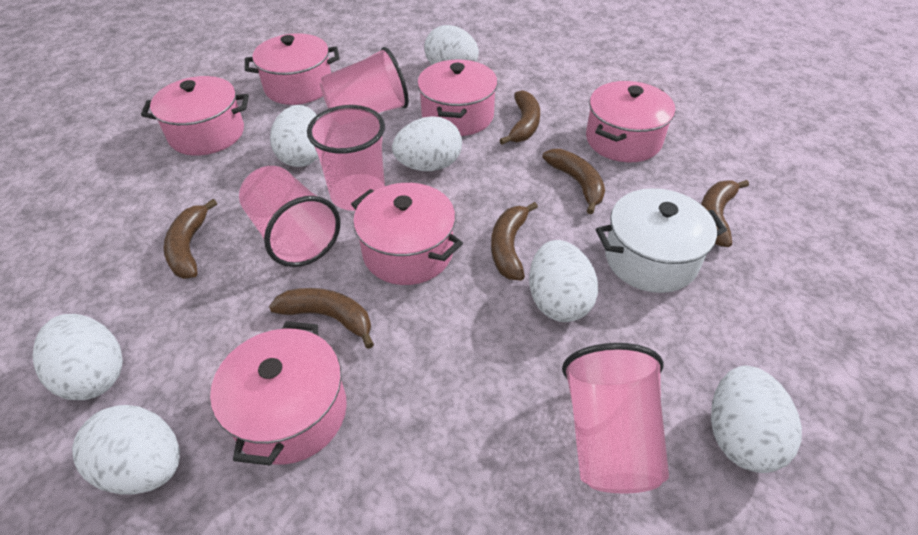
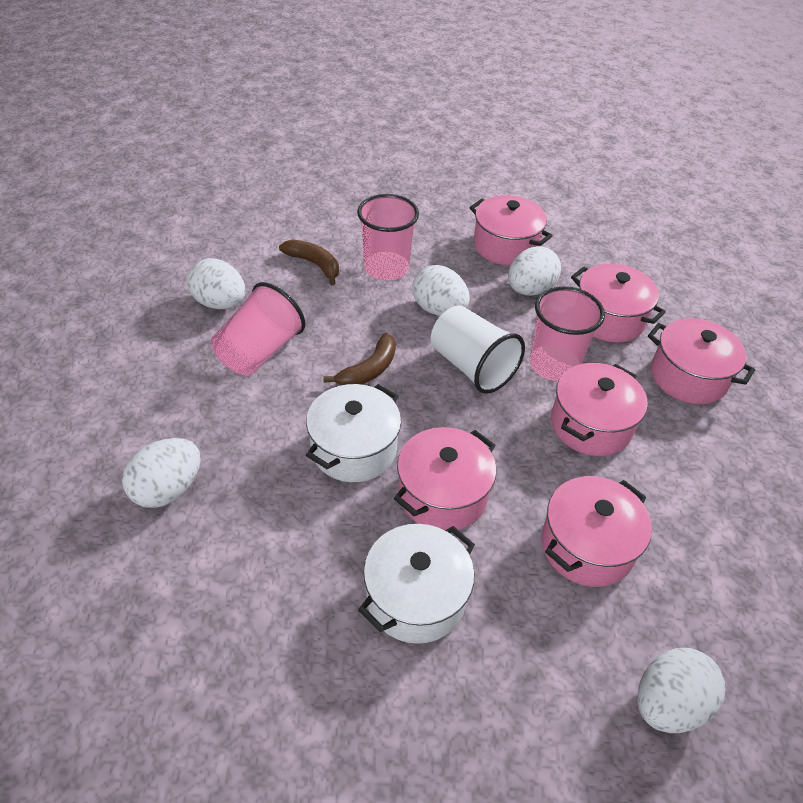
brown banana: 6 -> 2
pink cup: 4 -> 3
white cup: 0 -> 1
white egg: 7 -> 5
white pot: 1 -> 2

